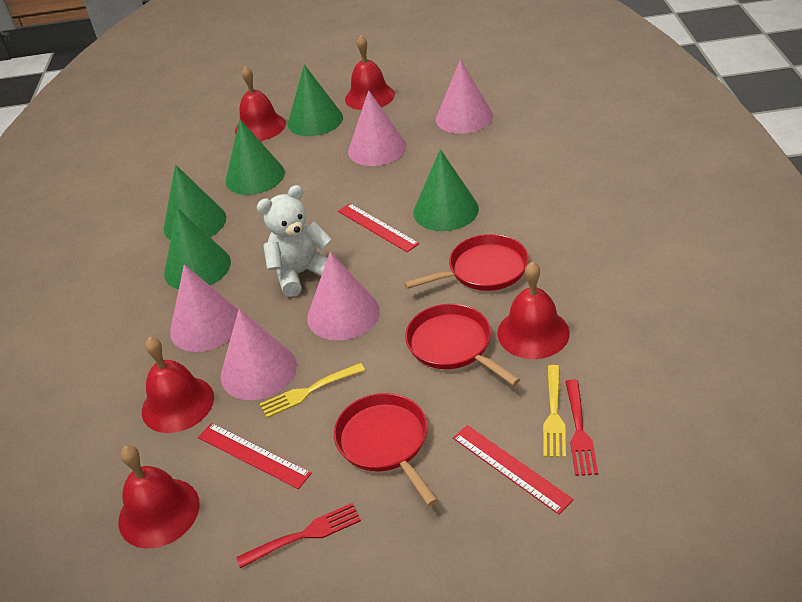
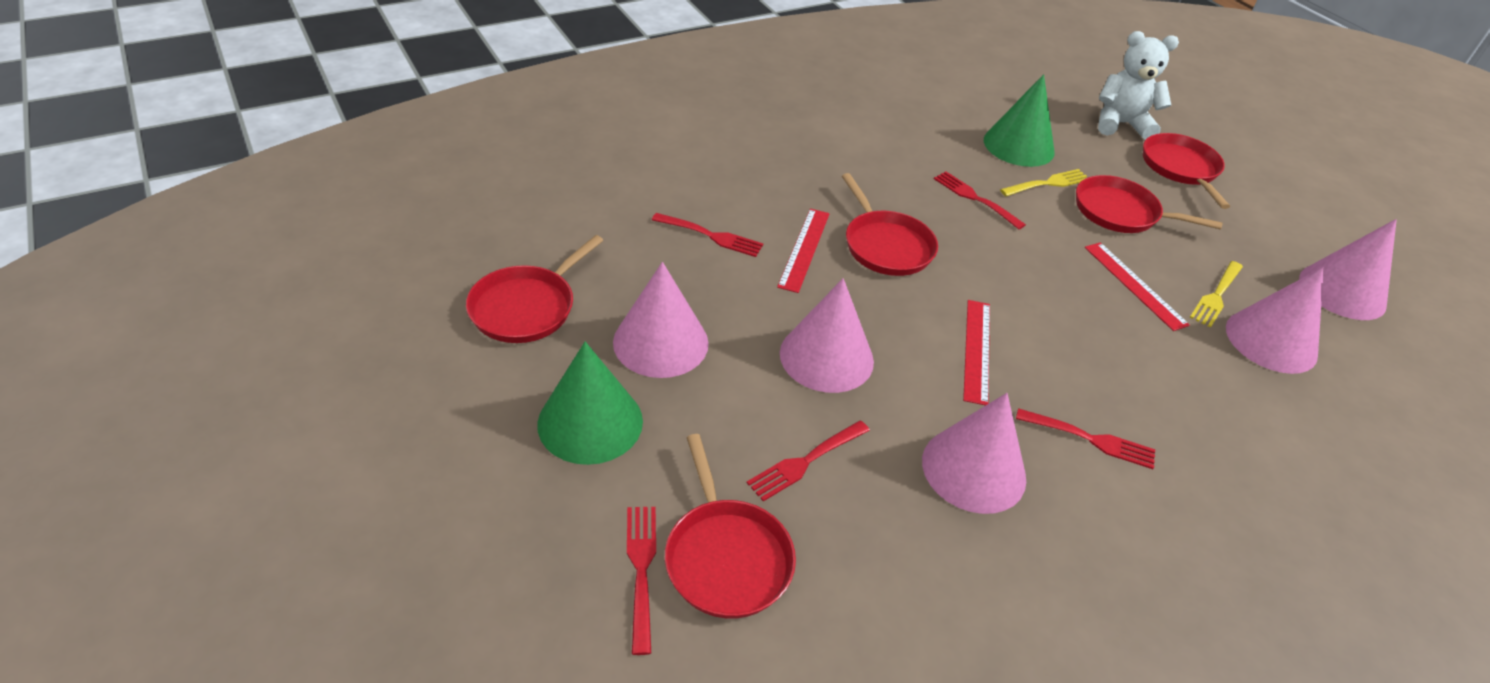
green cone: 5 -> 2
red bell: 5 -> 0
red fork: 2 -> 5
red pan: 3 -> 5

